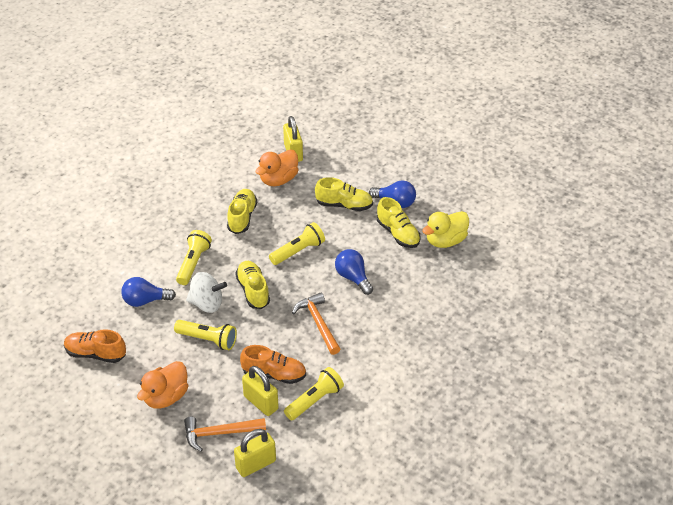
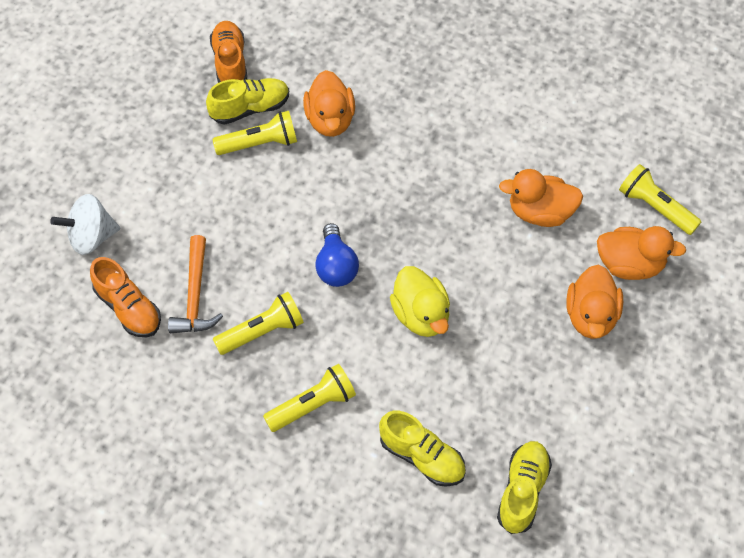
blue light bulb: 3 -> 1
orange duck: 2 -> 4
orange hammer: 2 -> 1
yellow padlock: 3 -> 0
yellow shoe: 4 -> 3

